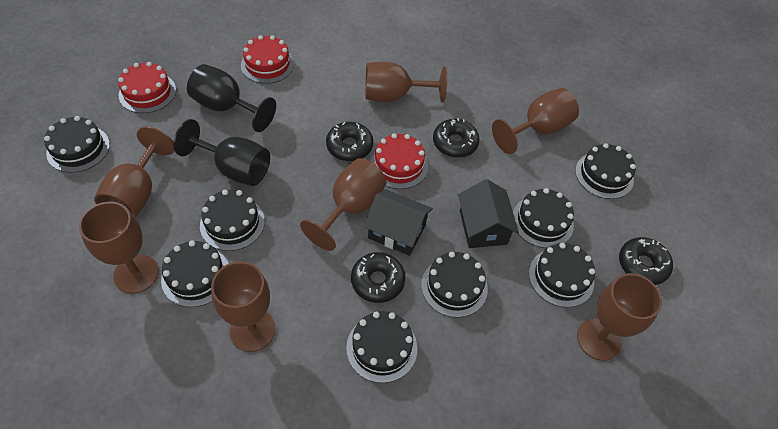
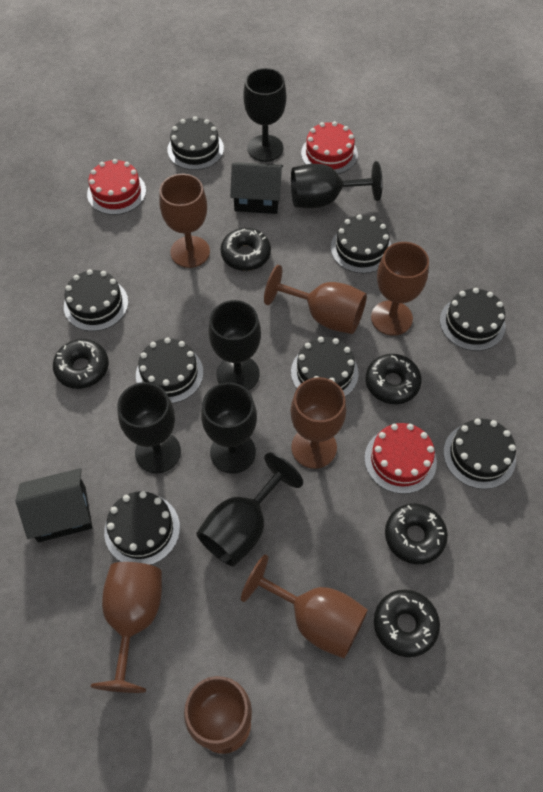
black donut: 4 -> 5
black goblet: 2 -> 6

